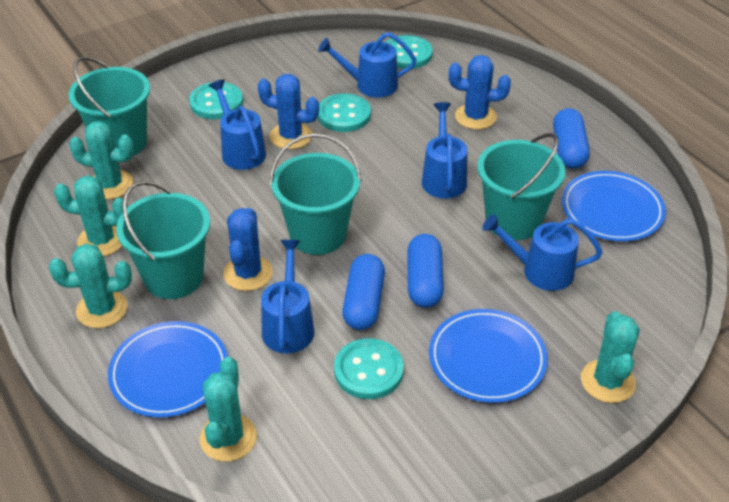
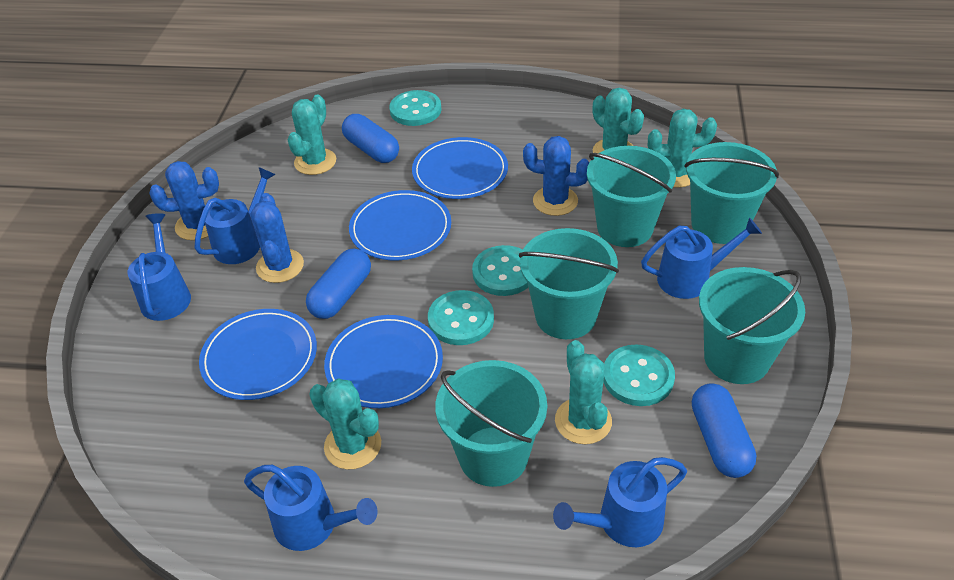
blue plate: 3 -> 4
turquoise bucket: 4 -> 5

